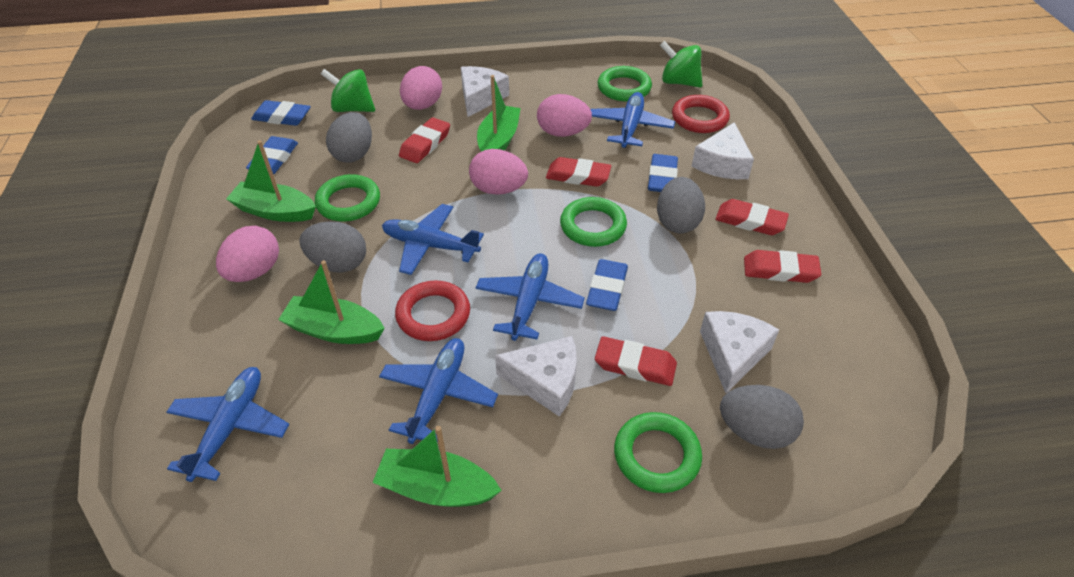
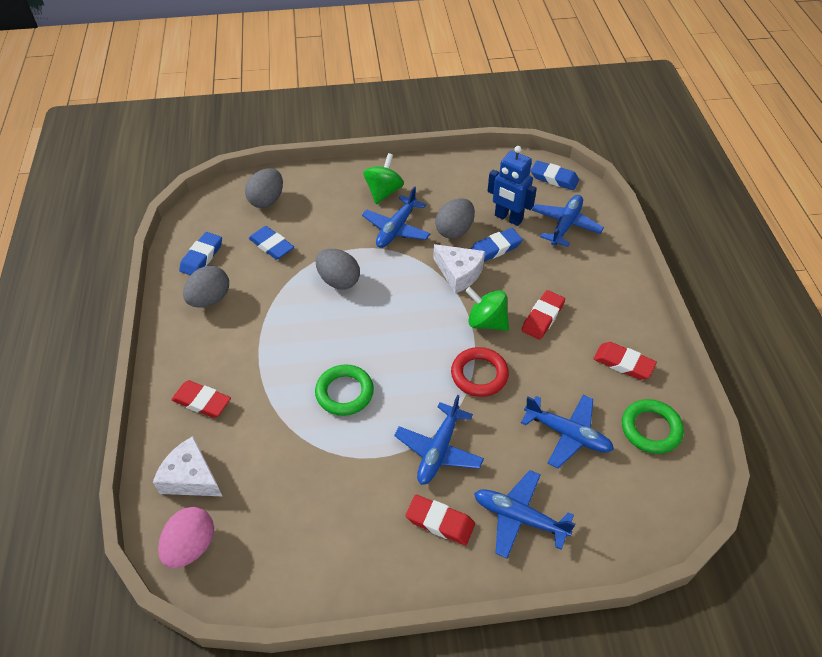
blue robot: 0 -> 1
green boat: 4 -> 0
green ring: 4 -> 2
pink egg: 4 -> 1
red eraser: 5 -> 4
red ring: 2 -> 1
white cheese: 4 -> 2

